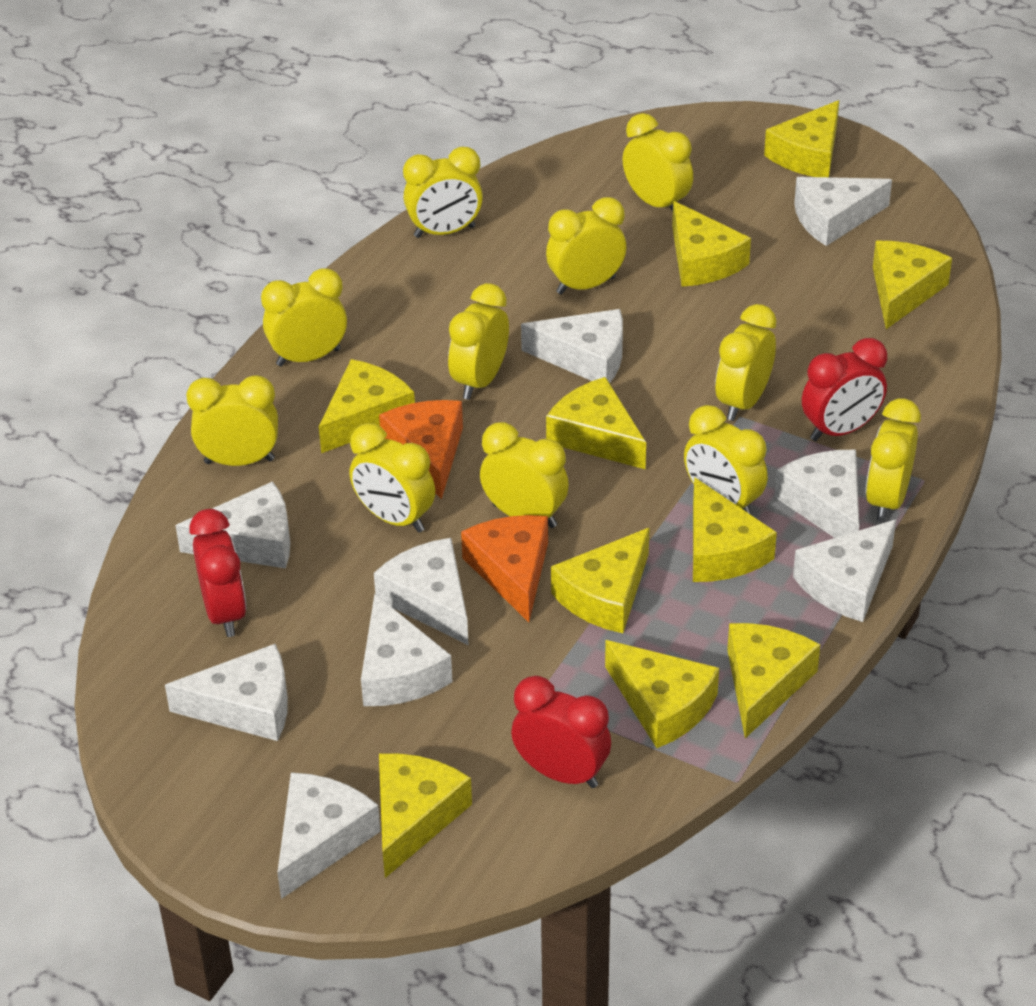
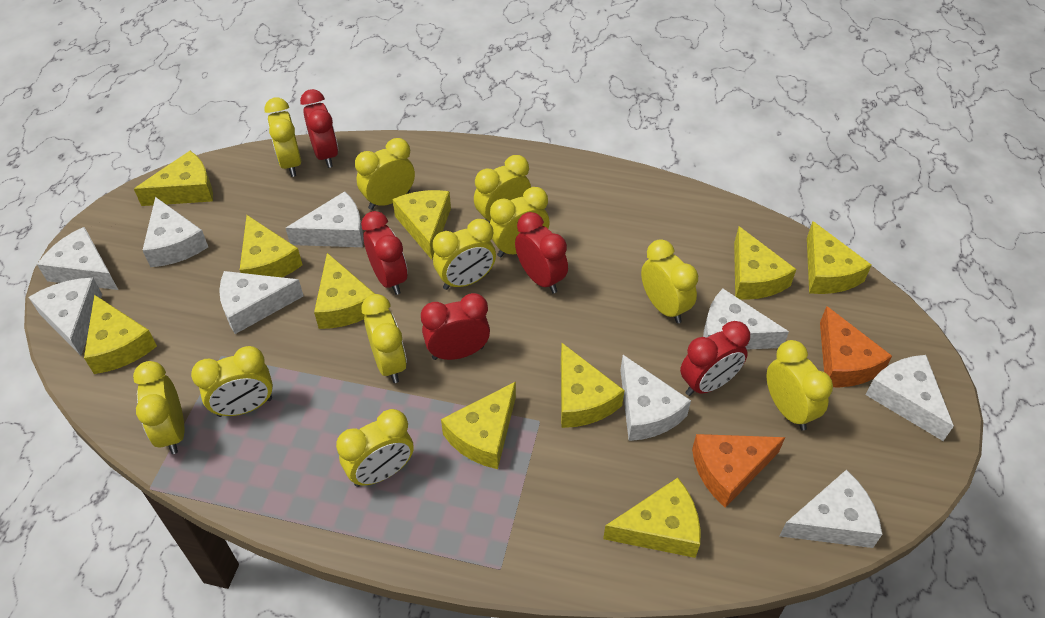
red clock: 3 -> 5

